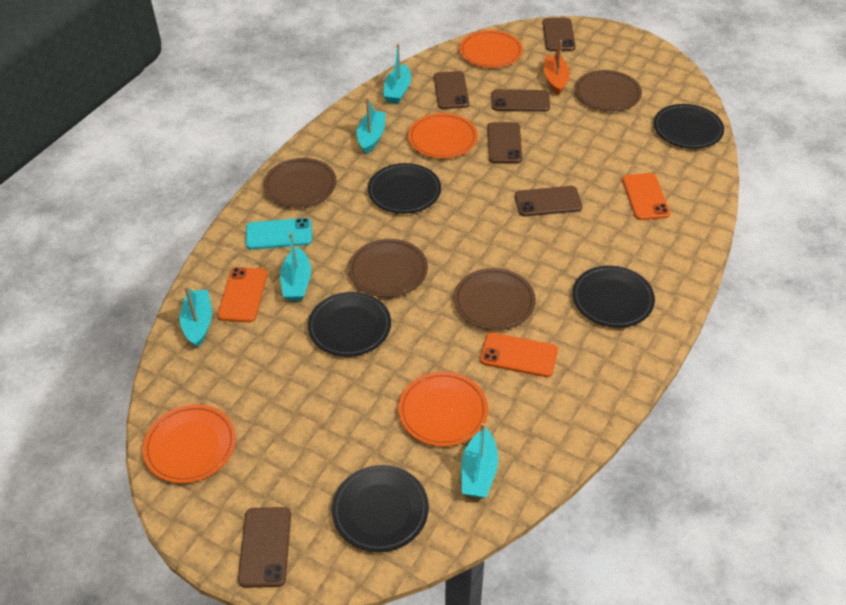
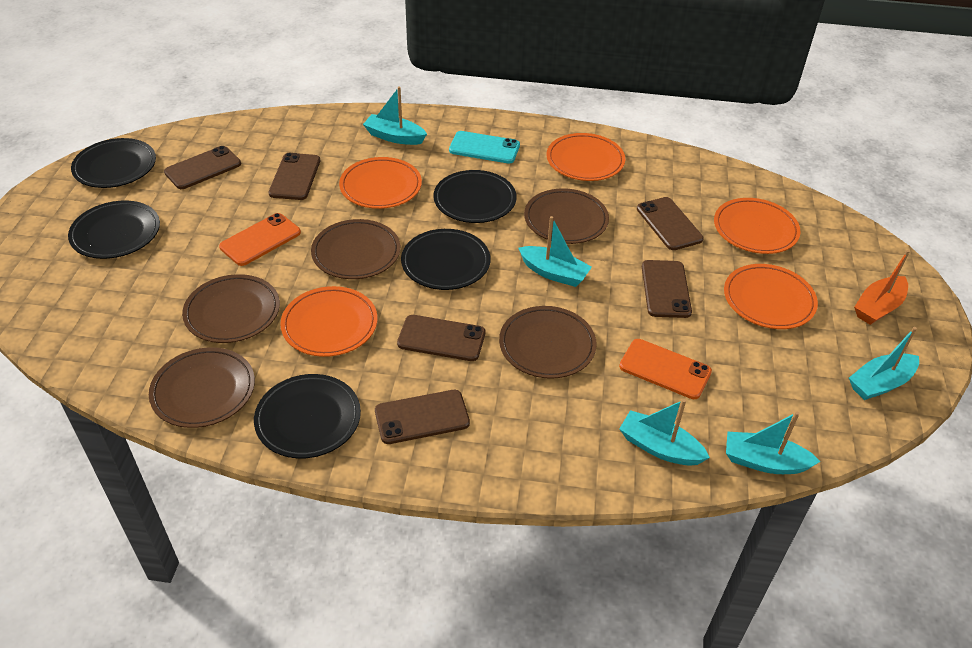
brown plate: 4 -> 5
orange phone: 3 -> 2
orange plate: 4 -> 5

